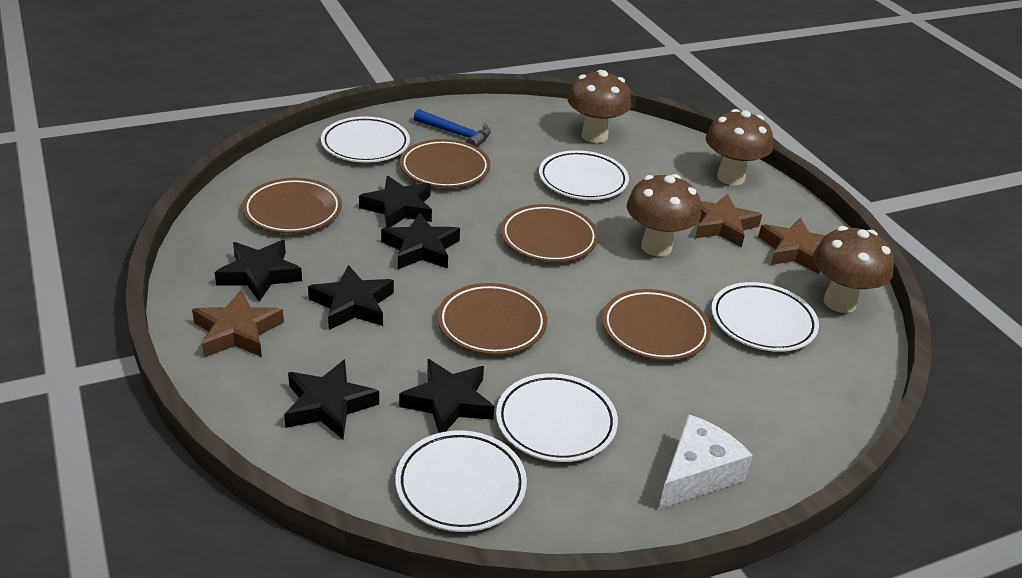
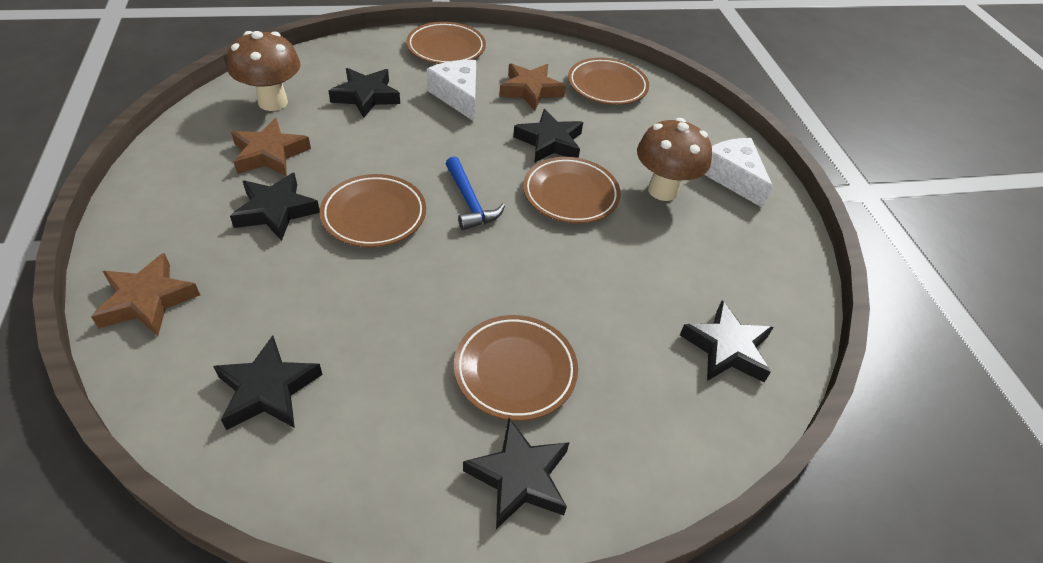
brown mushroom: 4 -> 2
white cheese: 1 -> 2
white plate: 5 -> 0

